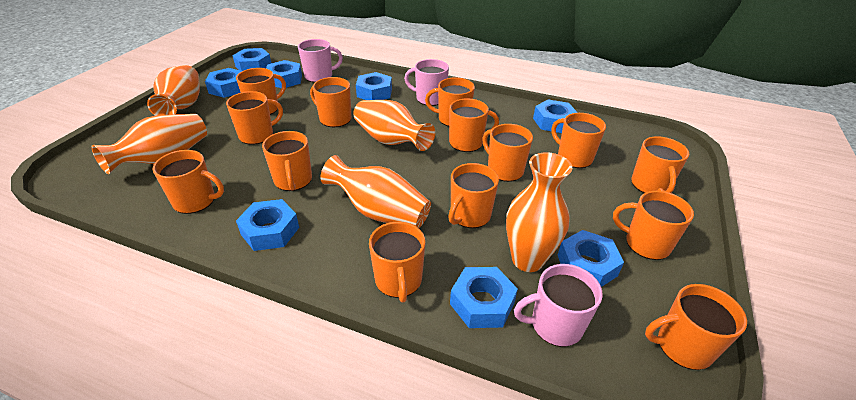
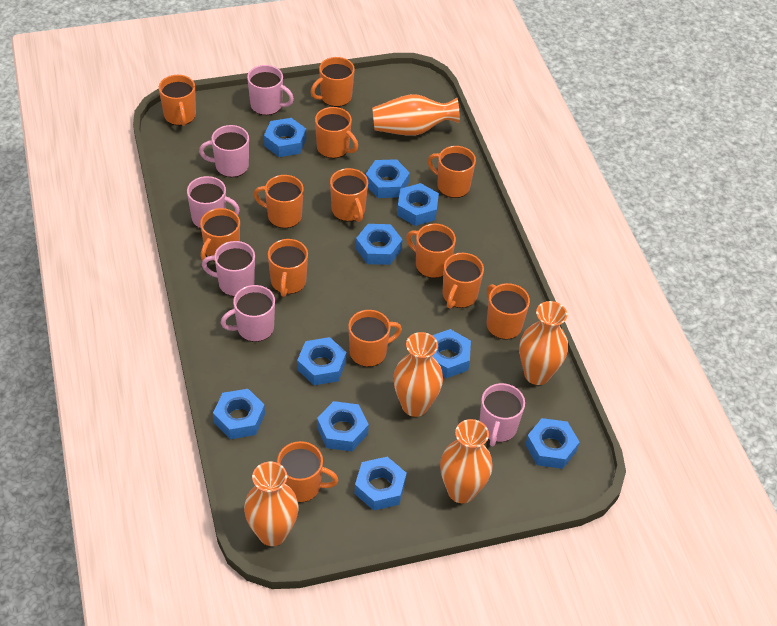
blue nut: 8 -> 10
orange mug: 14 -> 13
pink mug: 3 -> 6

